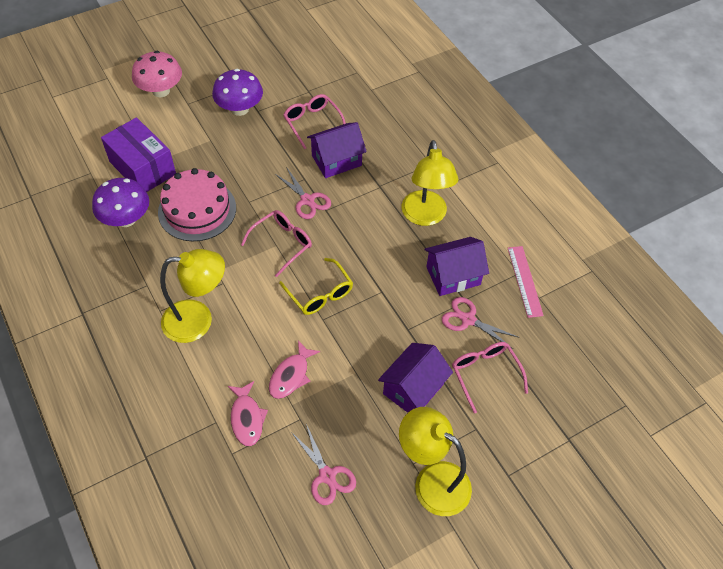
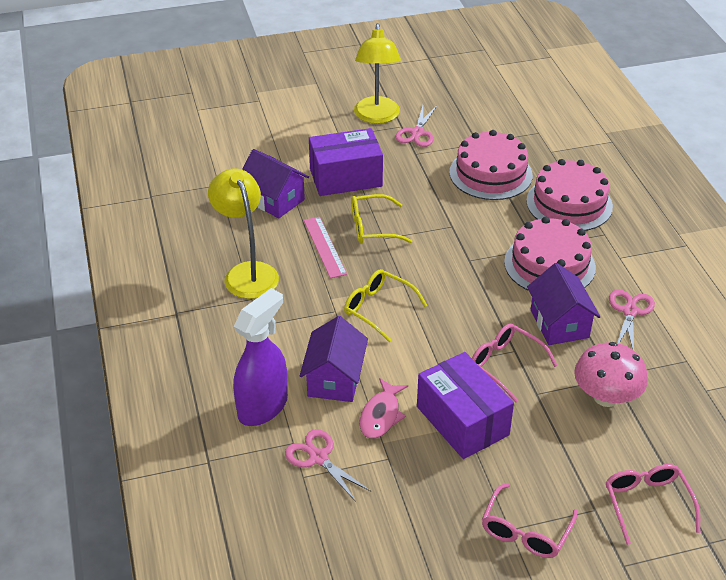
pink cake: 1 -> 3
pink fish: 2 -> 1
purple box: 1 -> 2
purple mushroom: 2 -> 0
purple spray bottle: 0 -> 1
yellow glasses: 1 -> 2
yellow lamp: 3 -> 2

